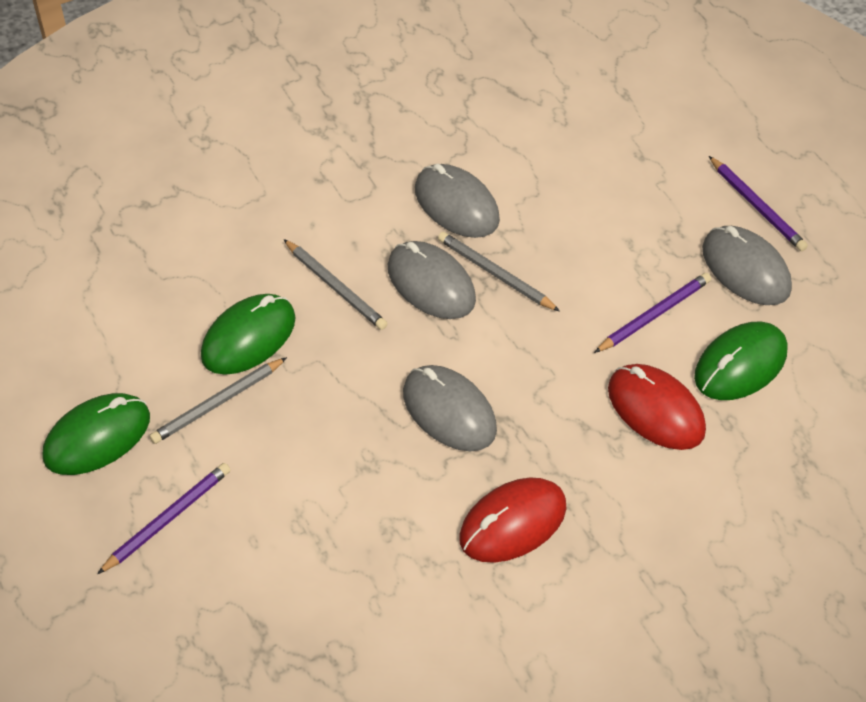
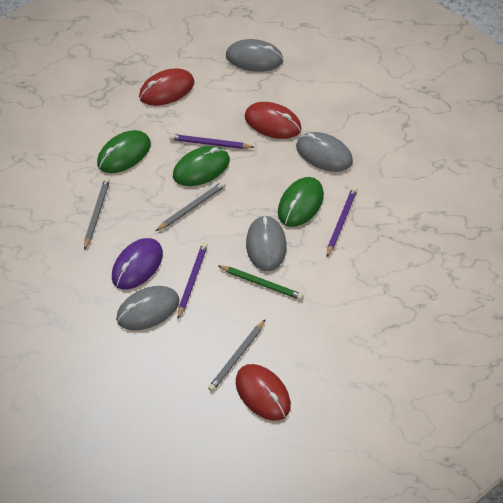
green pencil: 0 -> 1
purple mouse: 0 -> 1
red mouse: 2 -> 3

